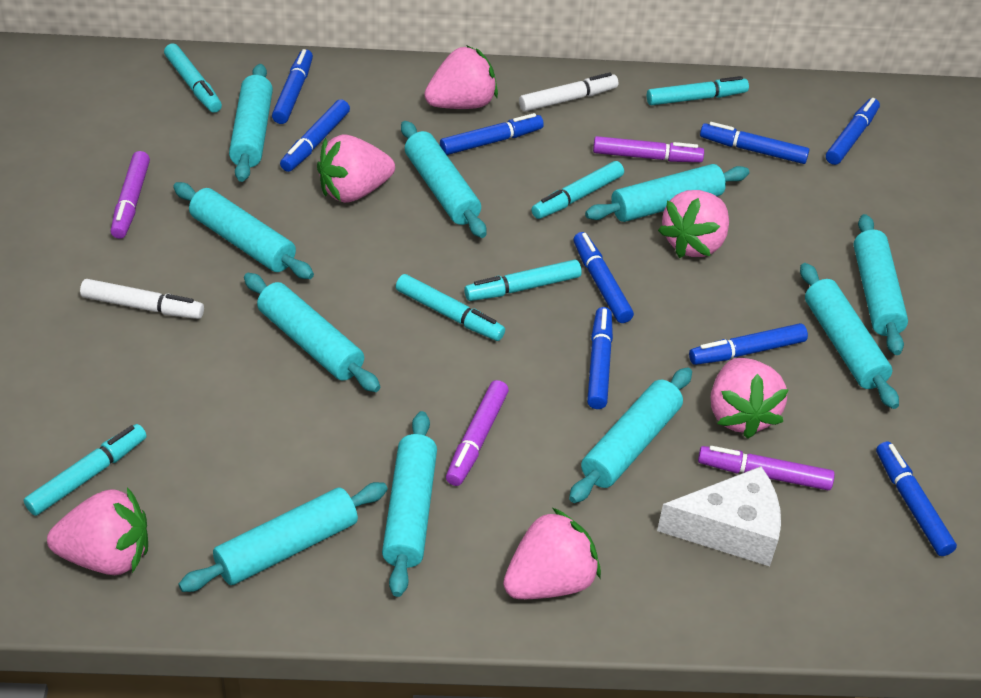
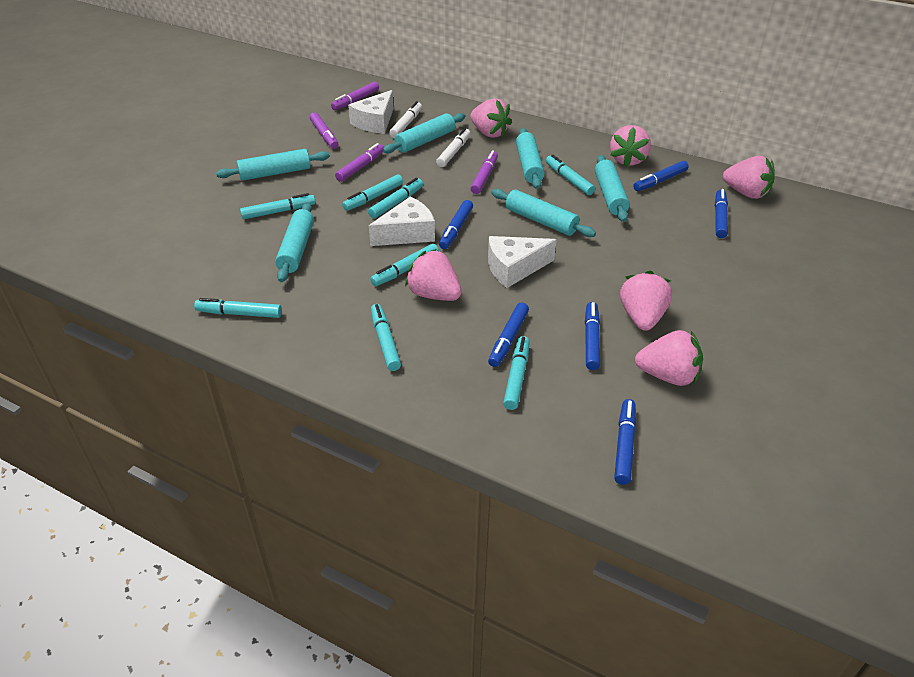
blue marker: 9 -> 6
turquoise marker: 6 -> 8
turquoise rolling pin: 10 -> 6
white cheese: 1 -> 3

